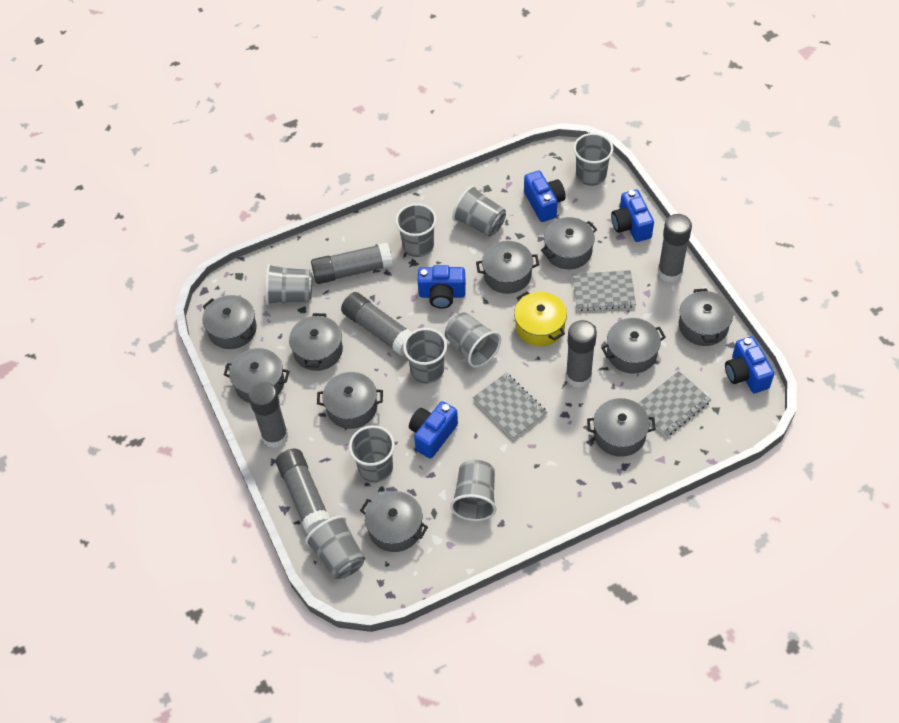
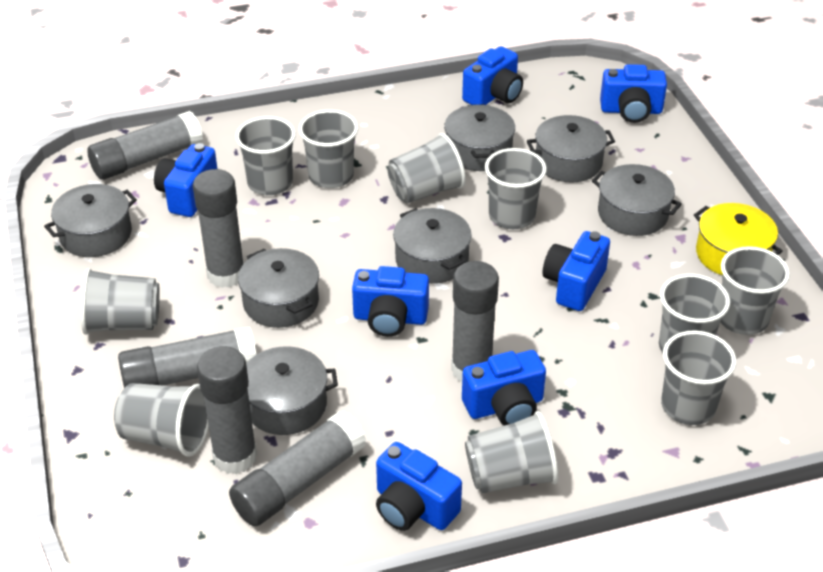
blue camera: 5 -> 7
grey cup: 9 -> 10
grey notebook: 3 -> 0
grey pot: 10 -> 7

